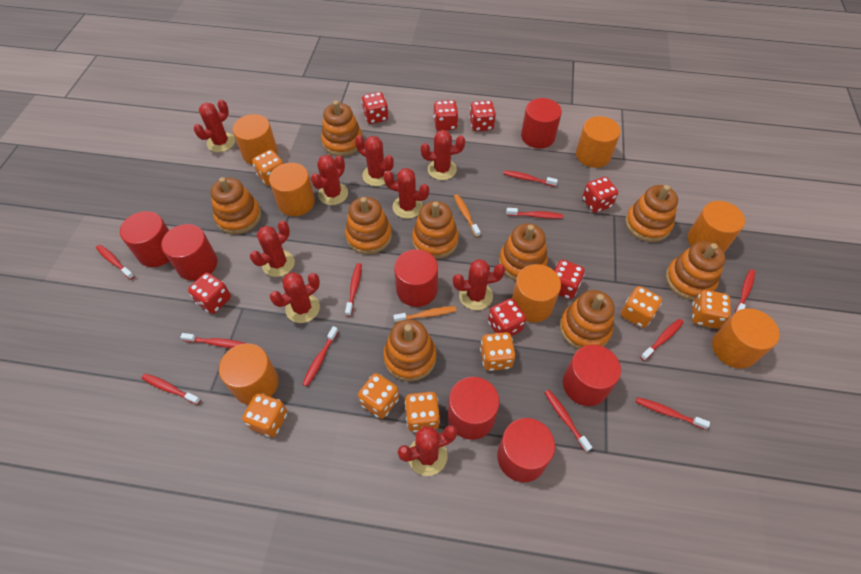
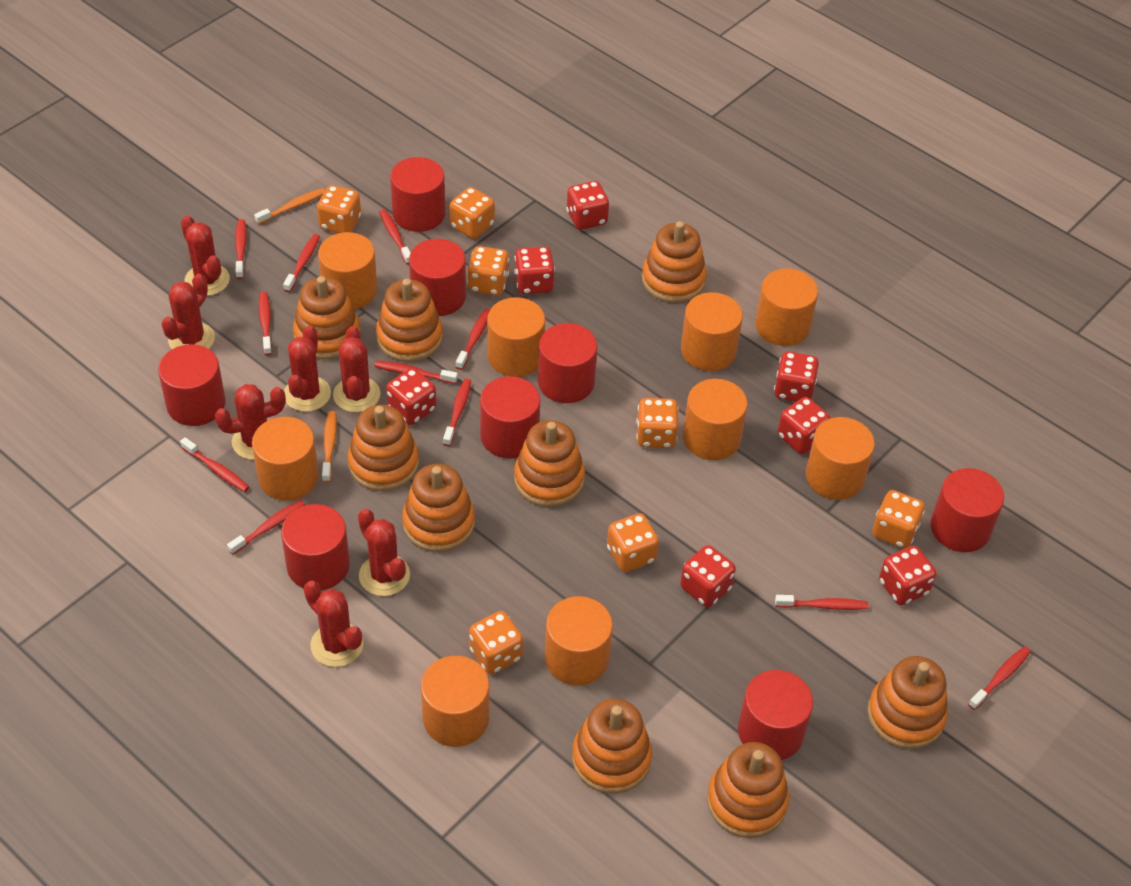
orange cylinder: 7 -> 9
red cactus: 9 -> 7
red cylinder: 7 -> 8

